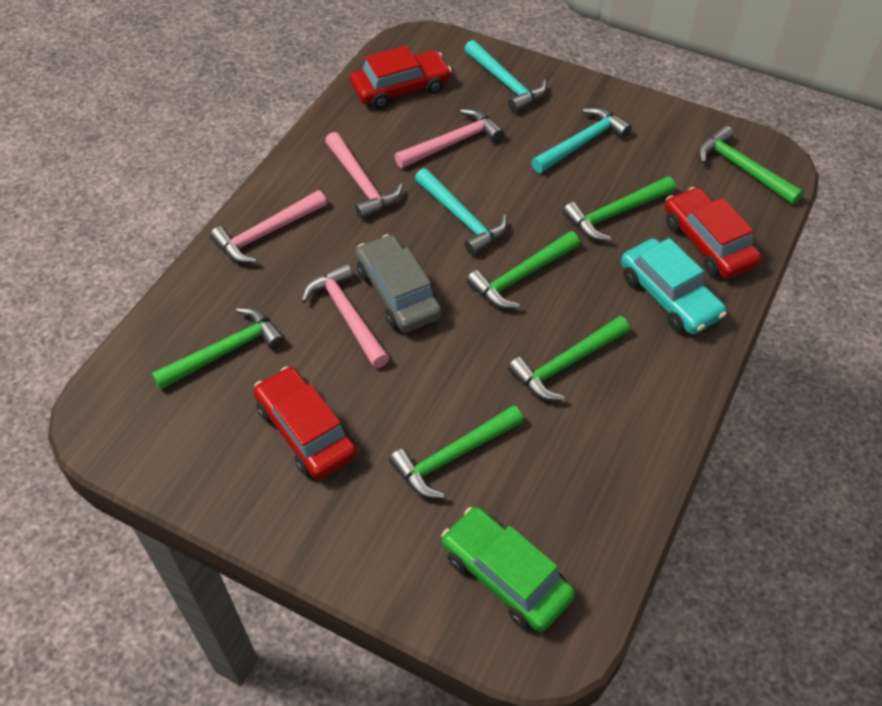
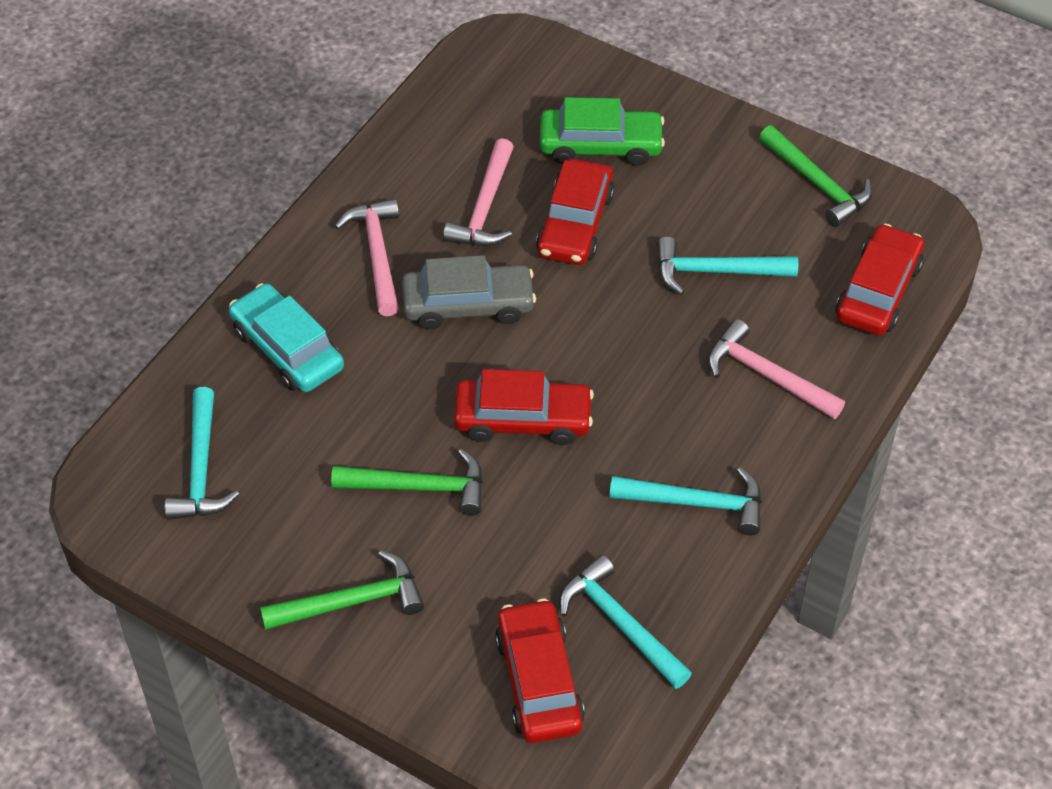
green hammer: 6 -> 3
pink hammer: 4 -> 3
red car: 3 -> 4
turquoise hammer: 3 -> 4

